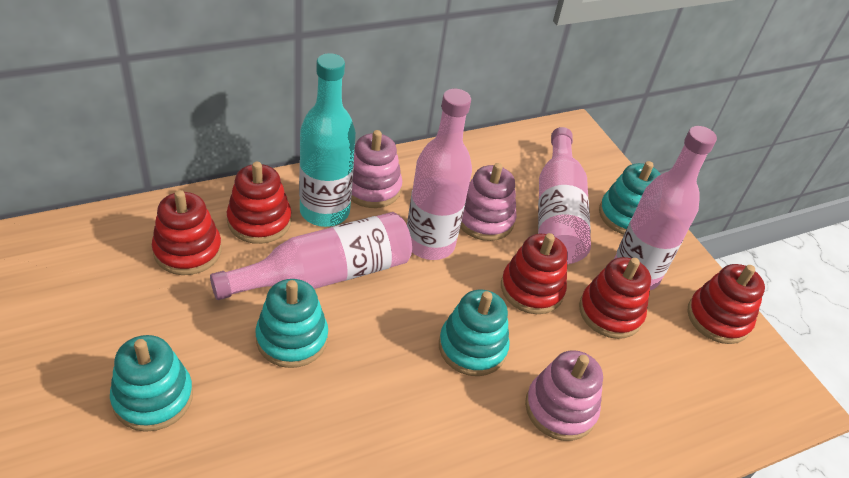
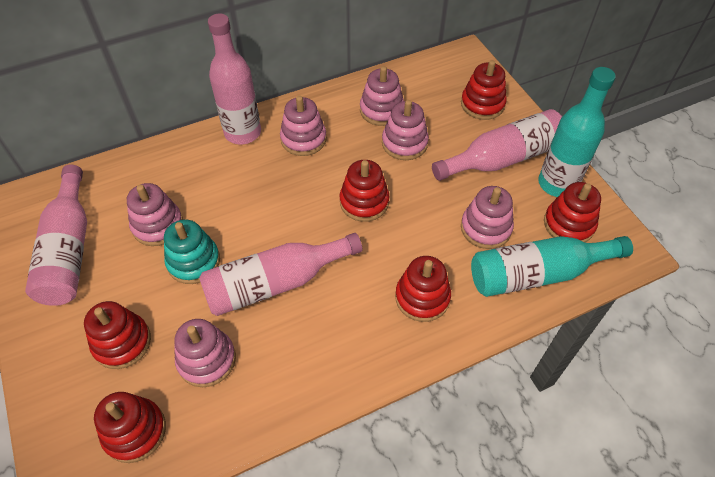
pink stacking toy: 3 -> 6
red stacking toy: 5 -> 6
turquoise bottle: 1 -> 2
turquoise stacking toy: 4 -> 1

